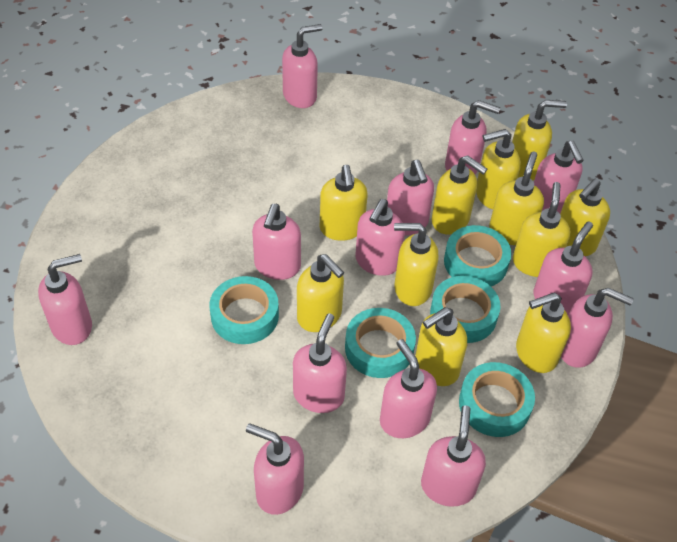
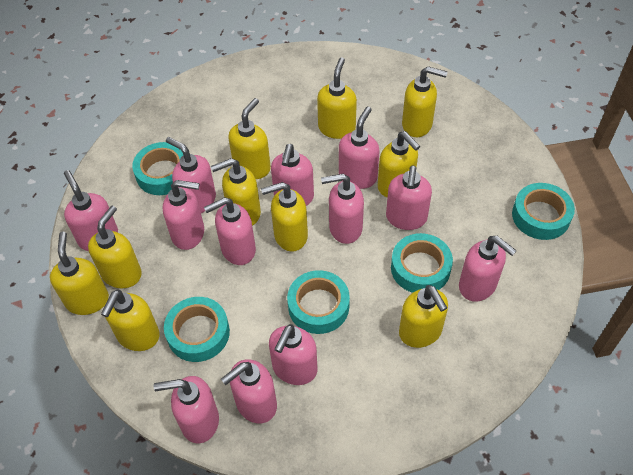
pink soap dispenser: 13 -> 12
yellow soap dispenser: 11 -> 10

